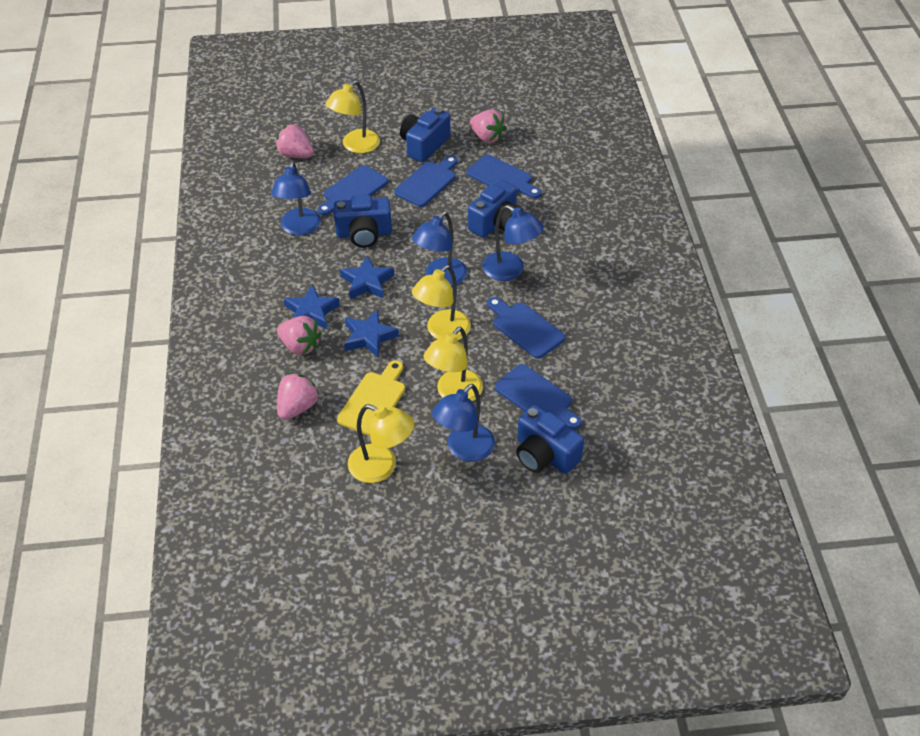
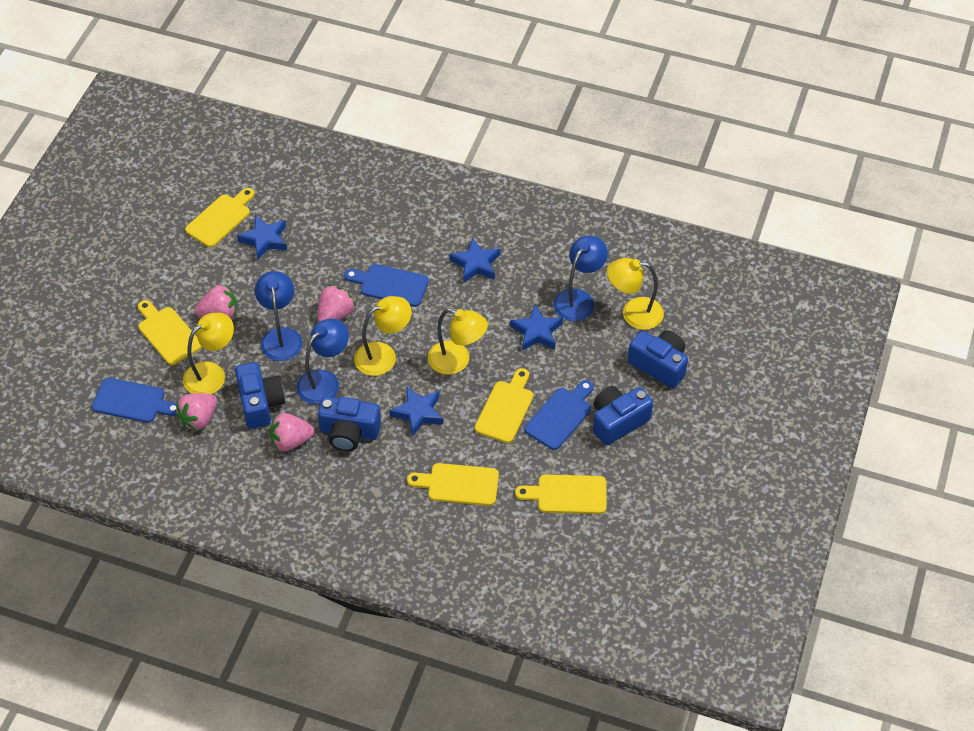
blue cutting board: 5 -> 3
blue lamp: 4 -> 3
blue star: 3 -> 4
yellow cutting board: 1 -> 5

